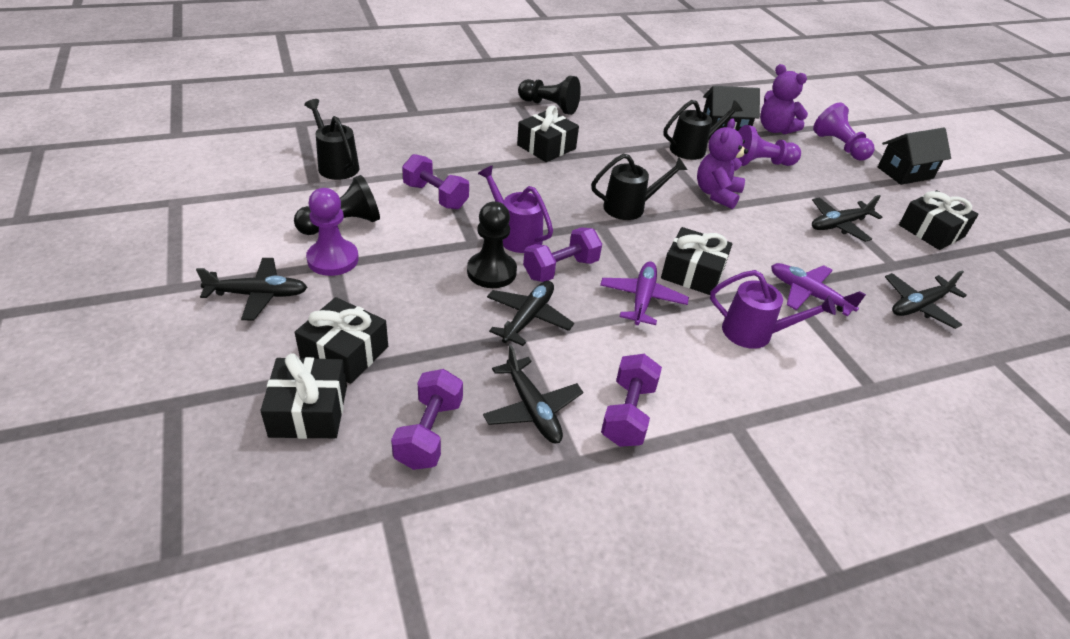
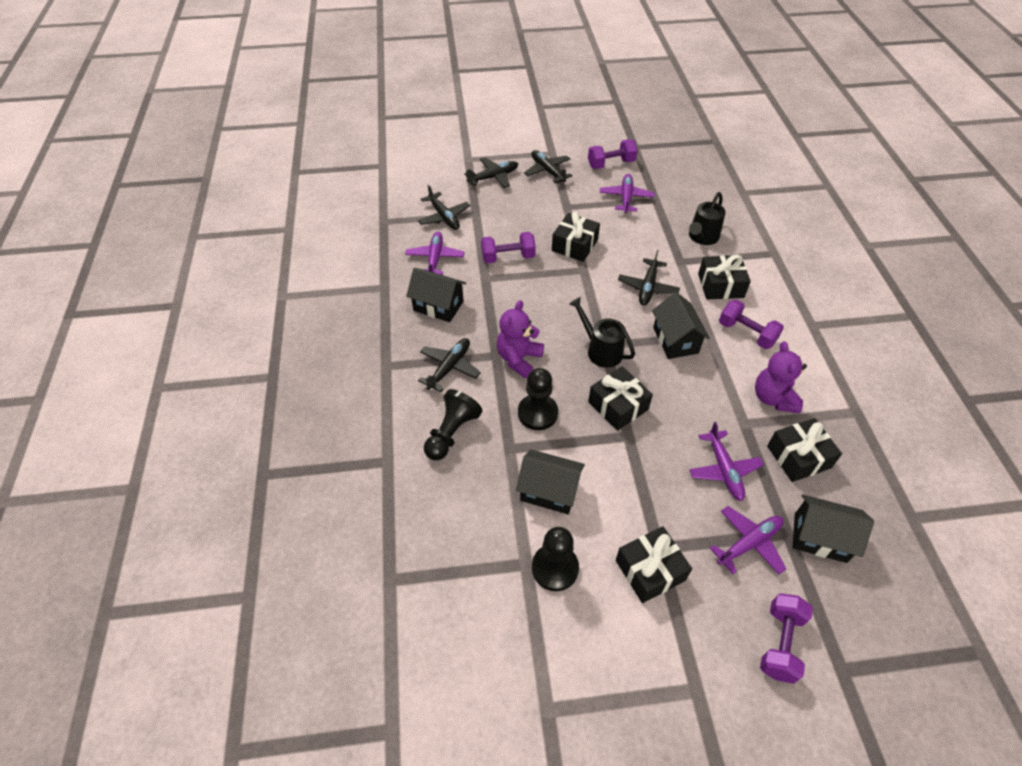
black house: 2 -> 4
black watering can: 3 -> 2
purple pawn: 3 -> 0
purple plane: 2 -> 4
purple watering can: 2 -> 0

